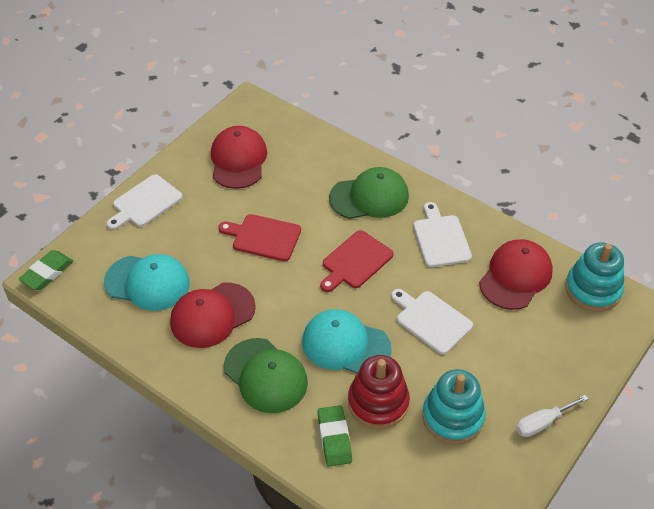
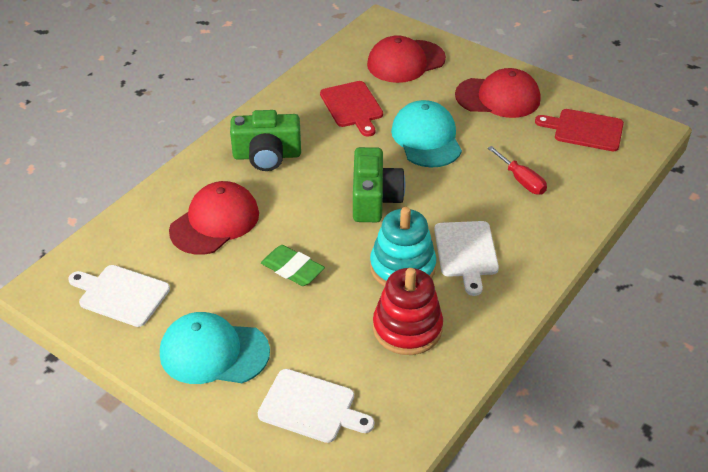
green camera: 0 -> 2
green cap: 2 -> 0
green eraser: 2 -> 1
red screwdriver: 0 -> 1
turquoise stacking toy: 2 -> 1
white screwdriver: 1 -> 0

